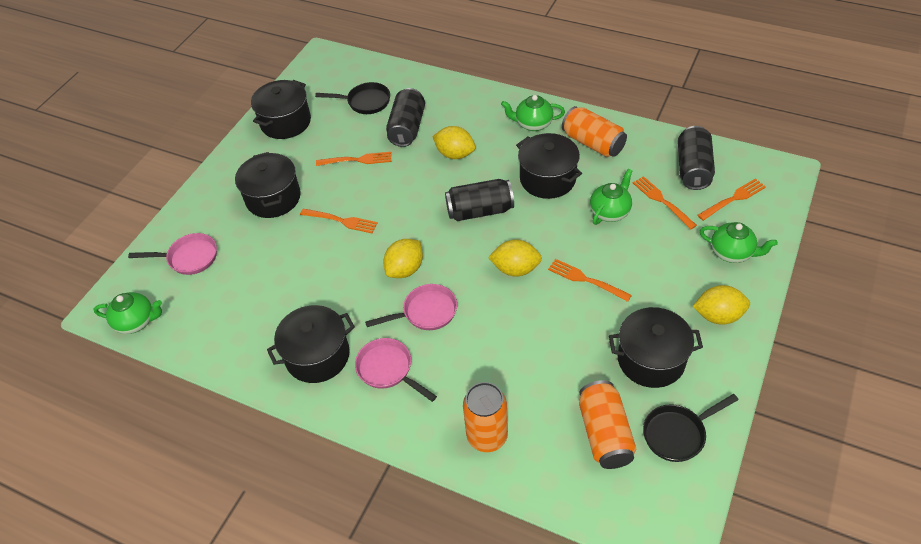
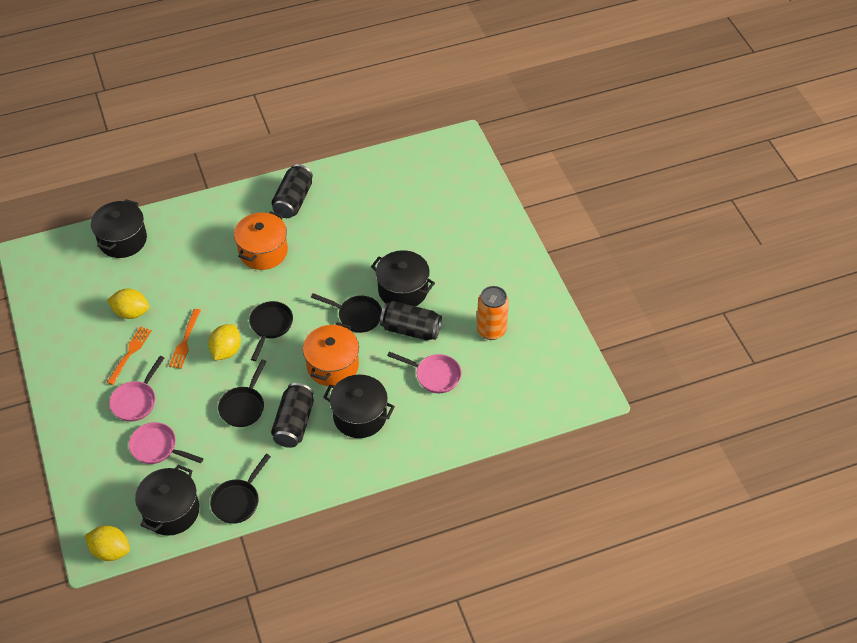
black pan: 2 -> 4
black pot: 5 -> 4
green teapot: 4 -> 0
orange can: 3 -> 1
orange fork: 5 -> 2
orange pot: 0 -> 2
yellow lemon: 4 -> 3

